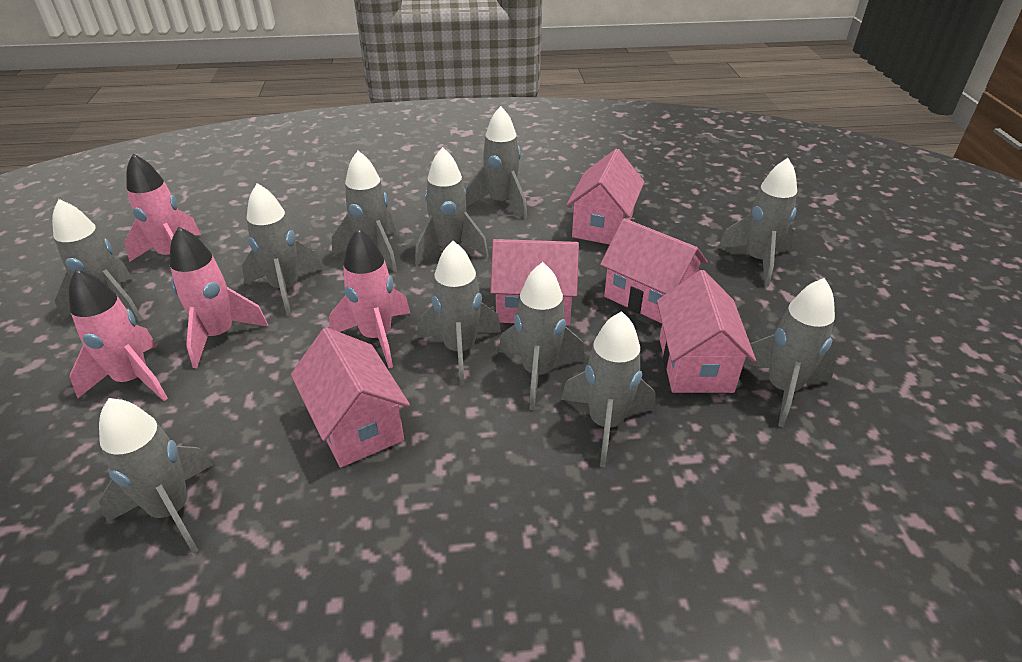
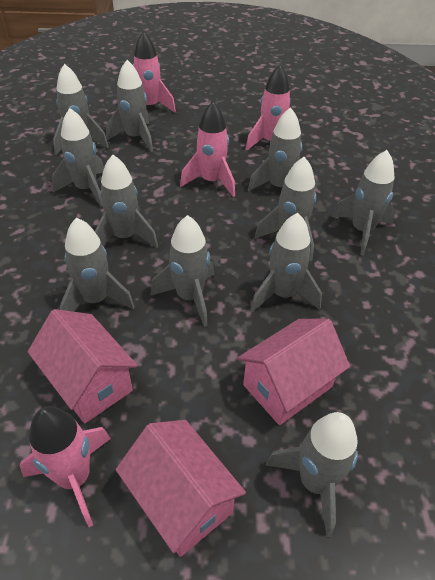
pink house: 5 -> 3

